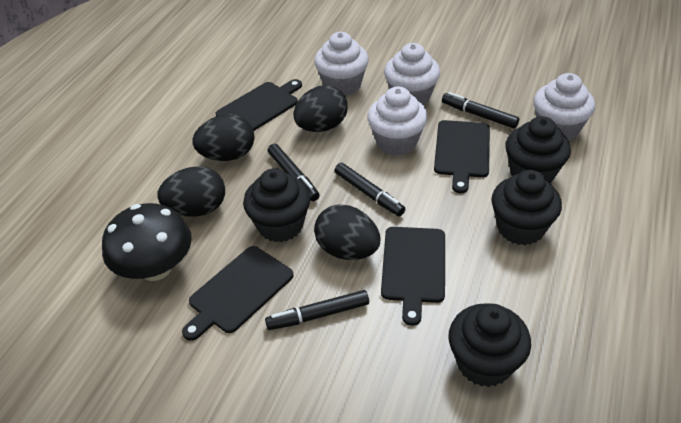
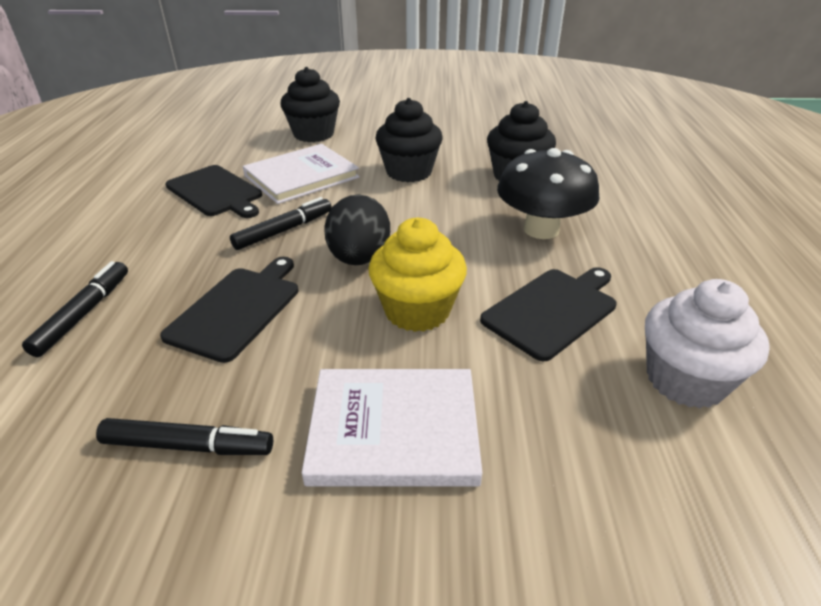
black cupcake: 4 -> 3
black cutting board: 4 -> 3
black egg: 4 -> 1
black marker: 4 -> 3
white book: 0 -> 2
white cupcake: 4 -> 1
yellow cupcake: 0 -> 1

